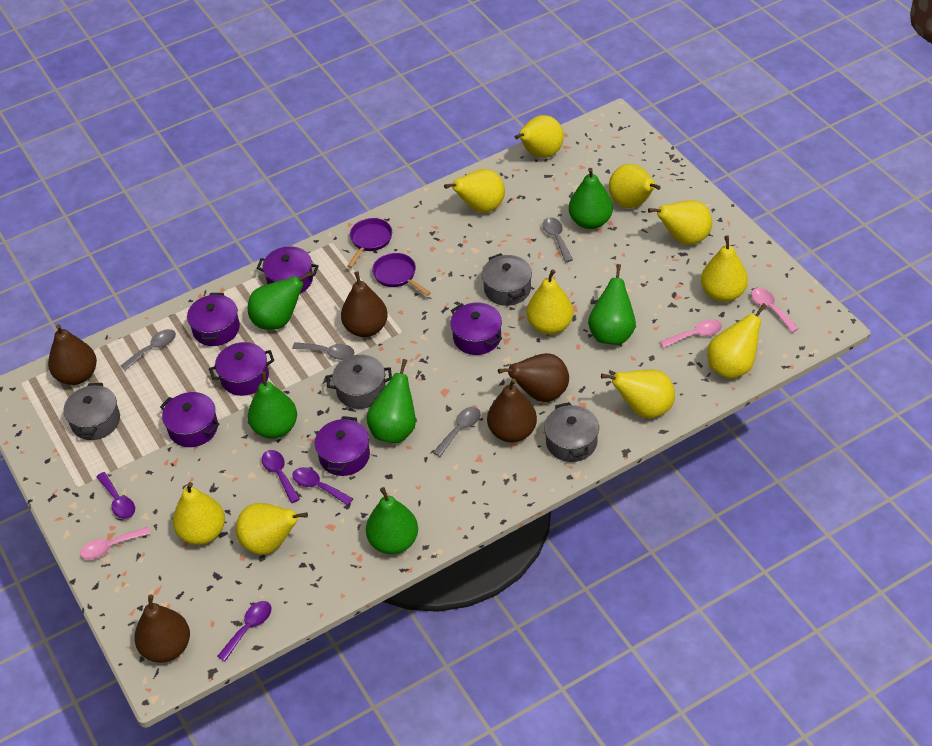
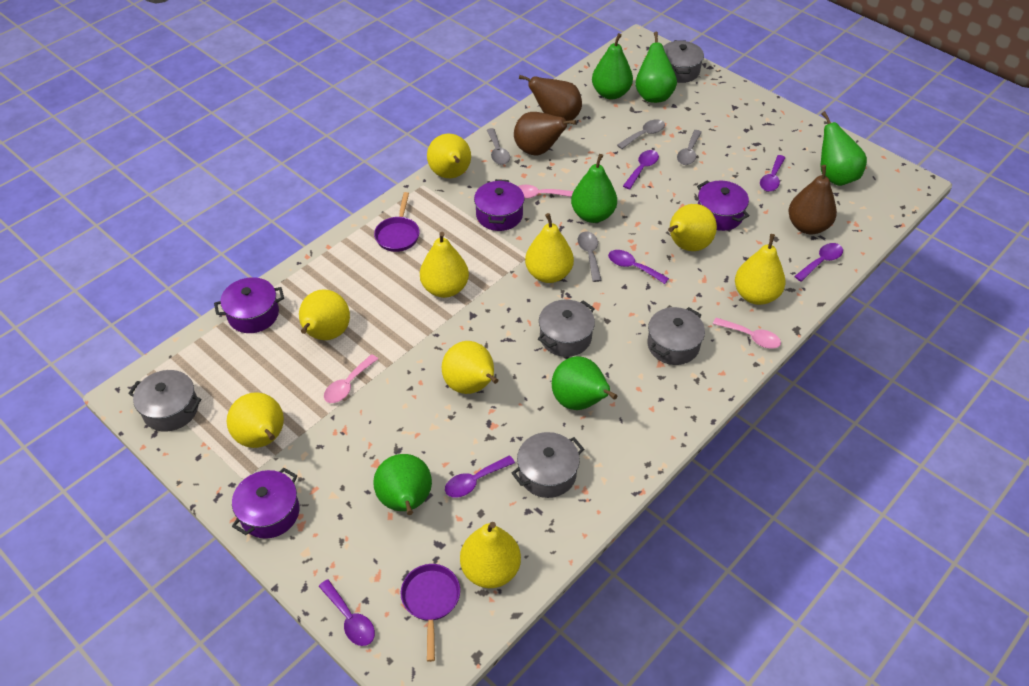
brown pear: 5 -> 3
grey pot: 4 -> 5
purple pot: 6 -> 4
purple spoon: 4 -> 6
yellow pear: 10 -> 9

